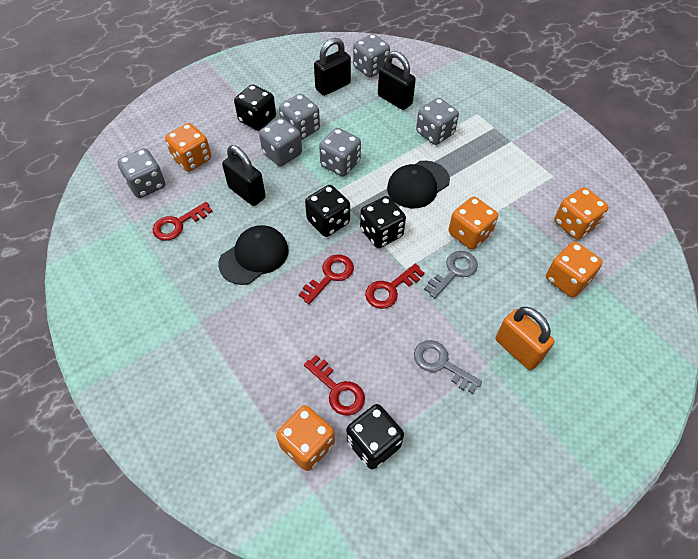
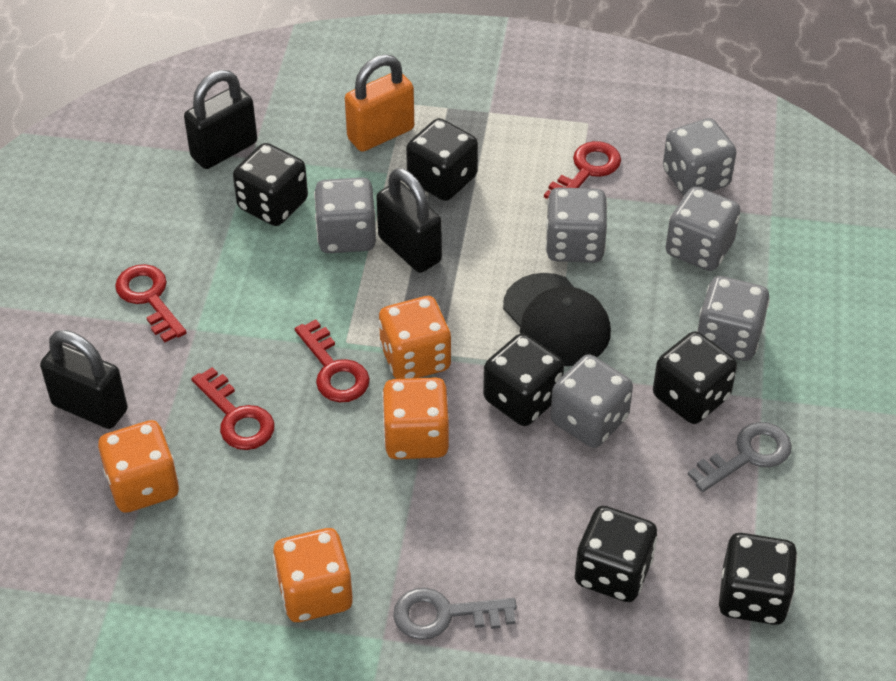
black cap: 2 -> 1
black dice: 4 -> 6
orange dice: 5 -> 4

